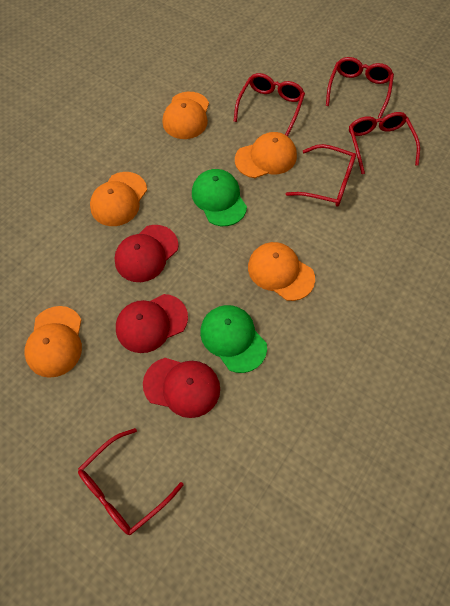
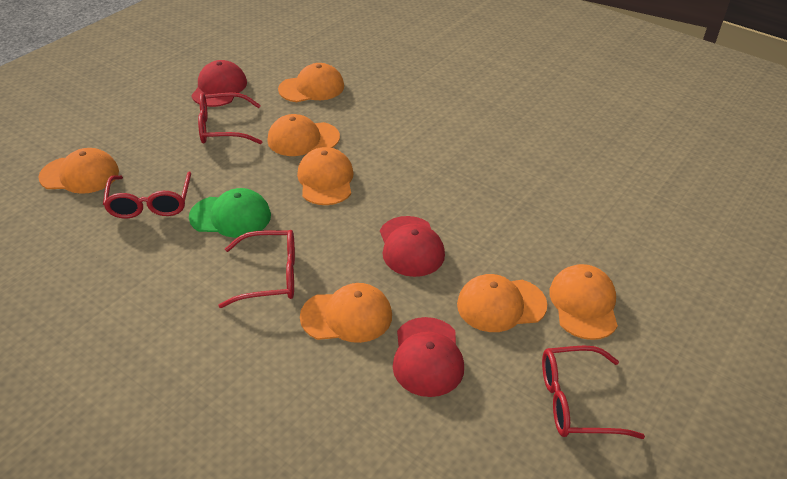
green cap: 2 -> 1
orange cap: 5 -> 7
red glasses: 5 -> 4

